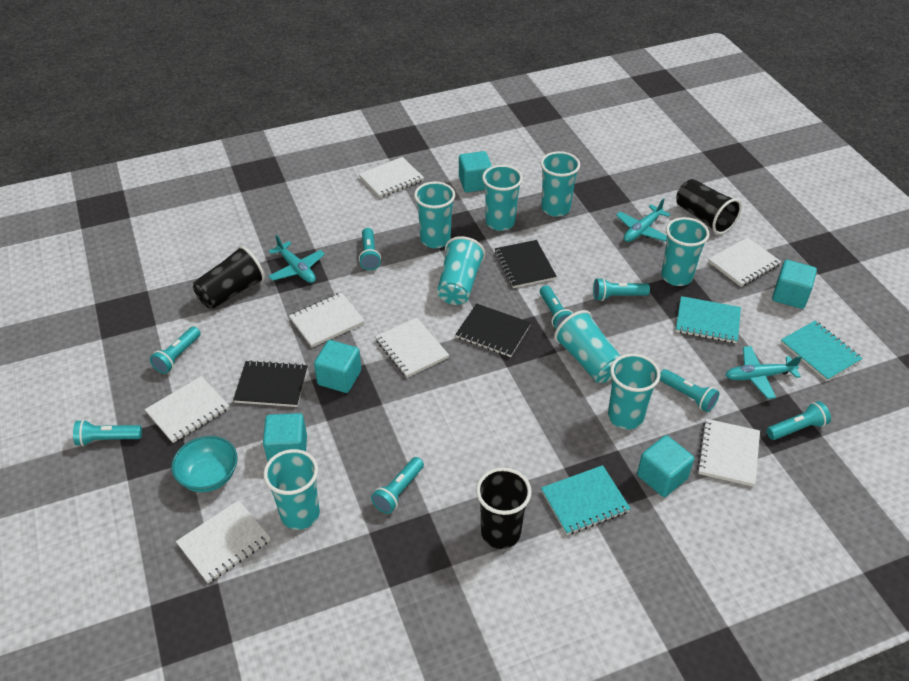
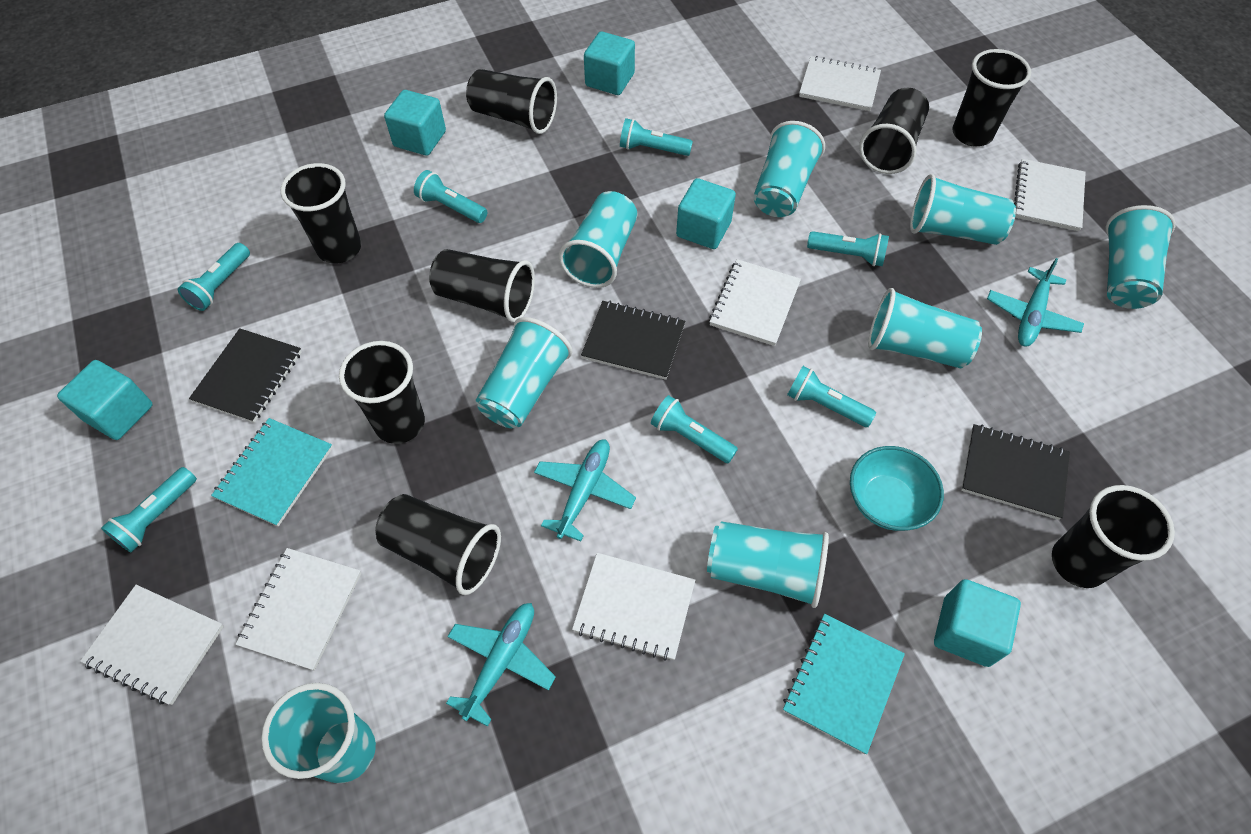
black cup: 3 -> 8
turquoise flashlight: 8 -> 7
turquoise notebook: 3 -> 2
white notebook: 7 -> 6

